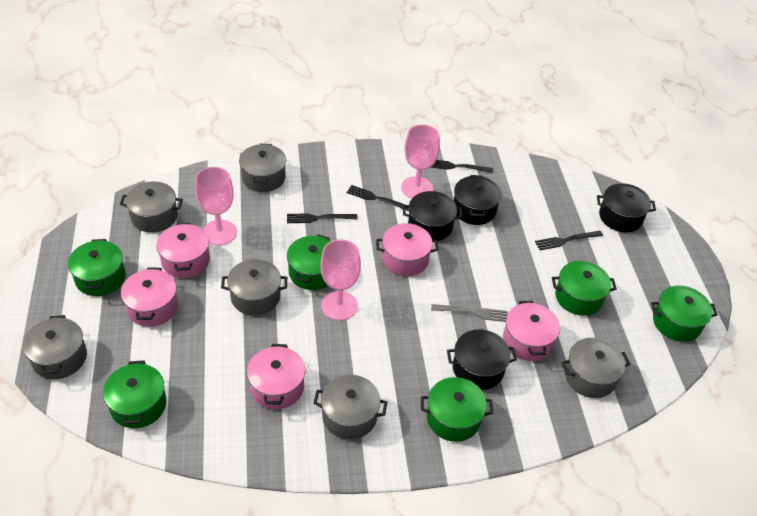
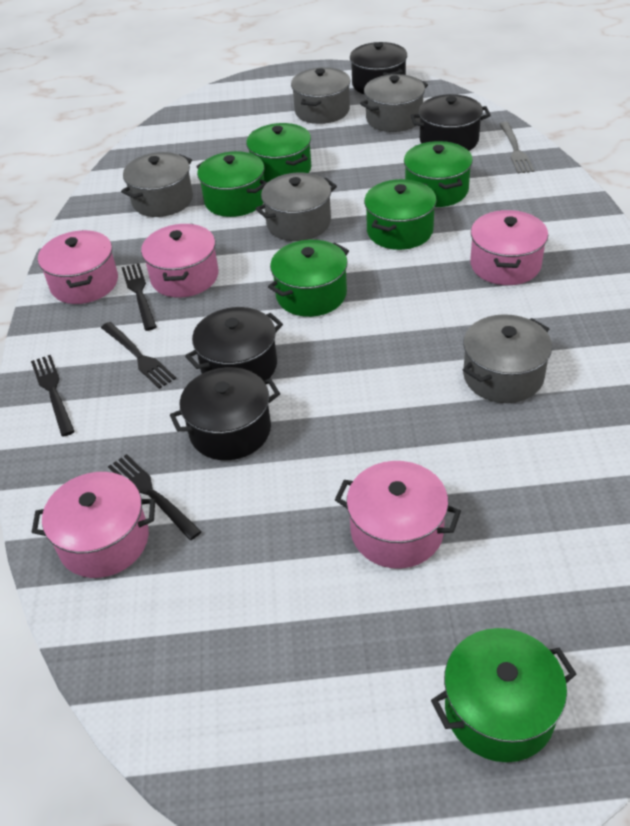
grey pot: 6 -> 5
pink goblet: 3 -> 0

